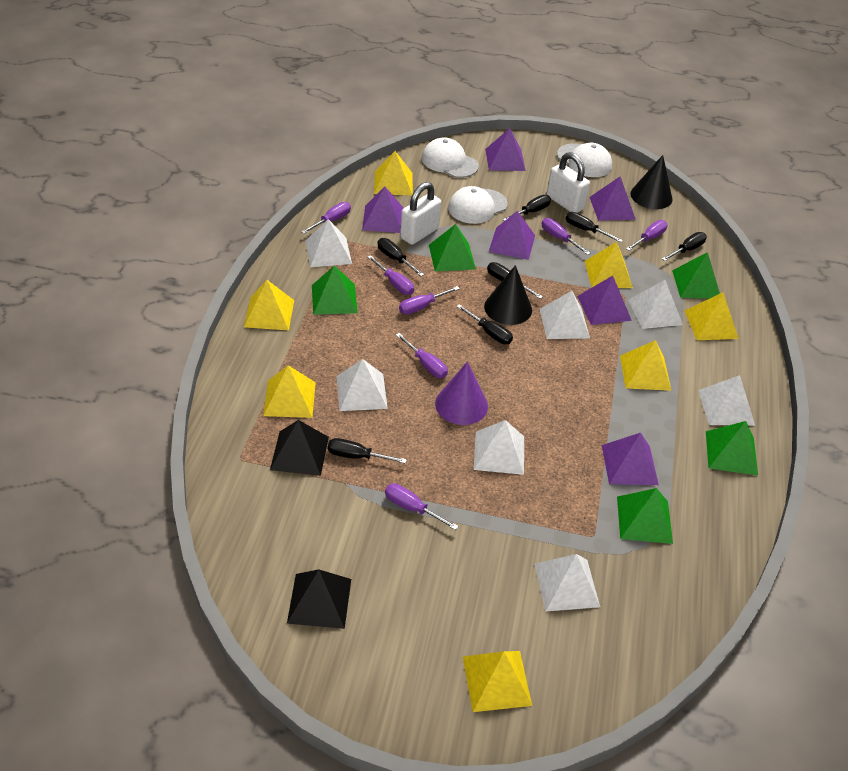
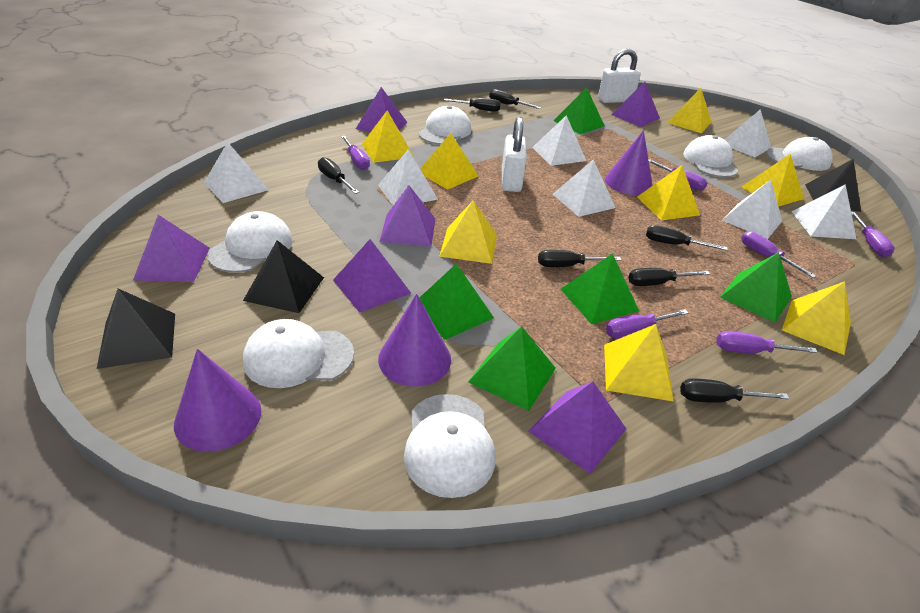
black cone: 2 -> 0
black pyramid: 2 -> 3
purple cone: 1 -> 3
purple screwdriver: 7 -> 6
white cap: 3 -> 6
yellow pyramid: 7 -> 8

